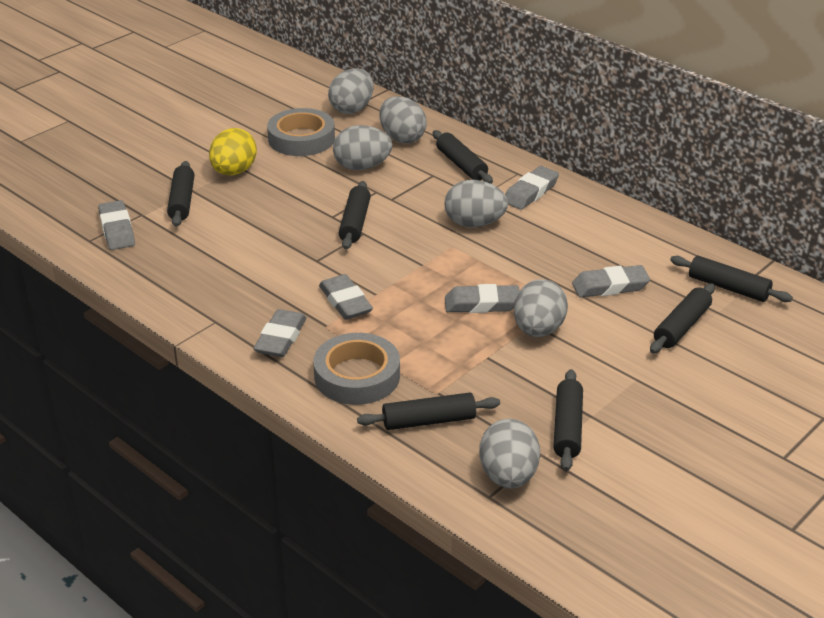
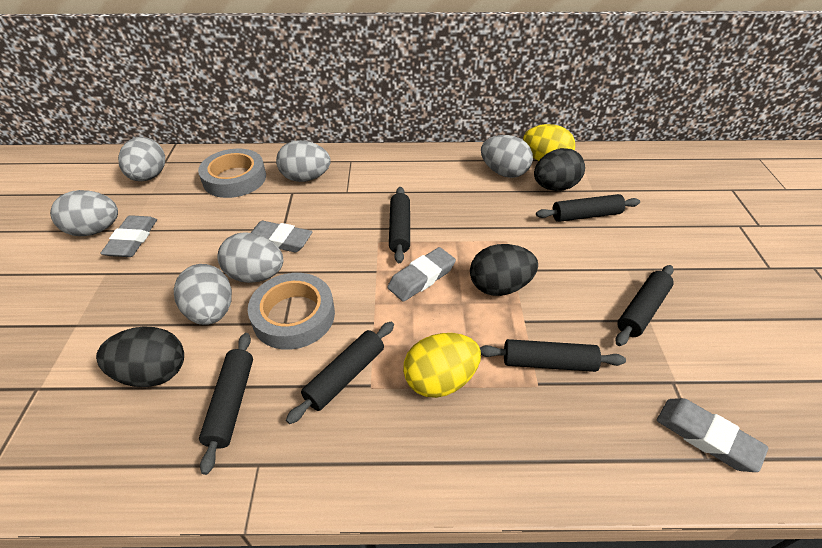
black egg: 0 -> 3
black rolling pin: 7 -> 6
grey eraser: 6 -> 4
yellow egg: 1 -> 2

